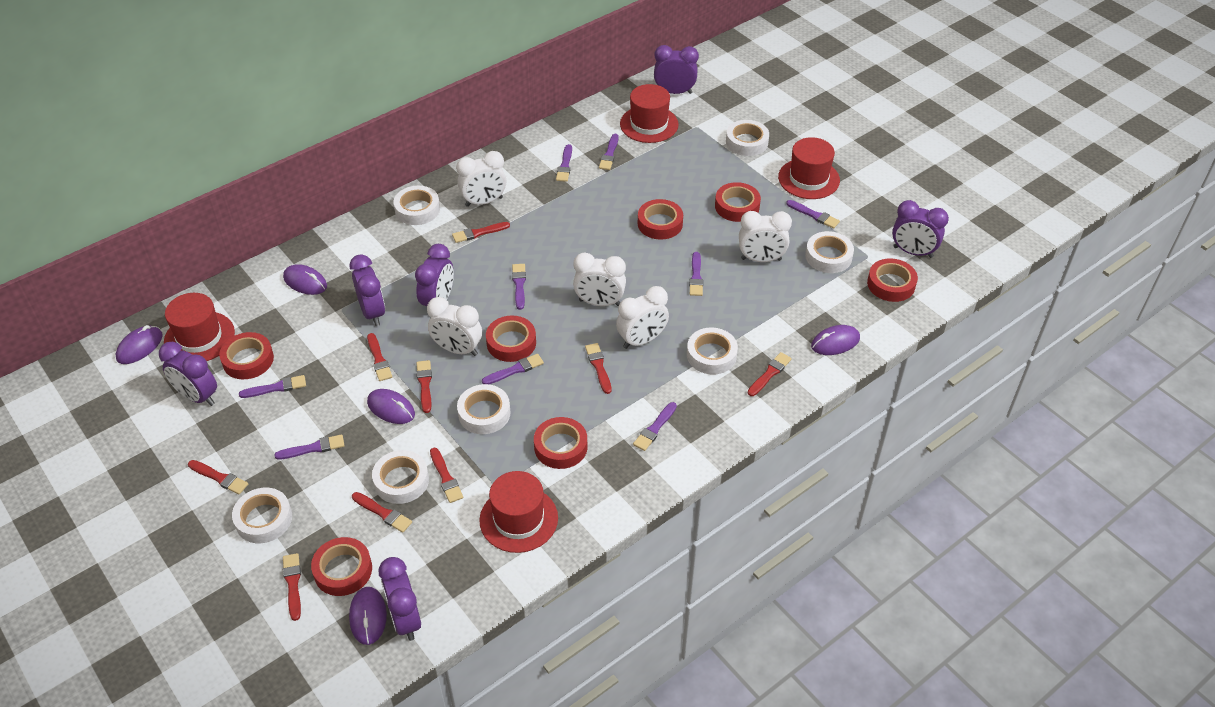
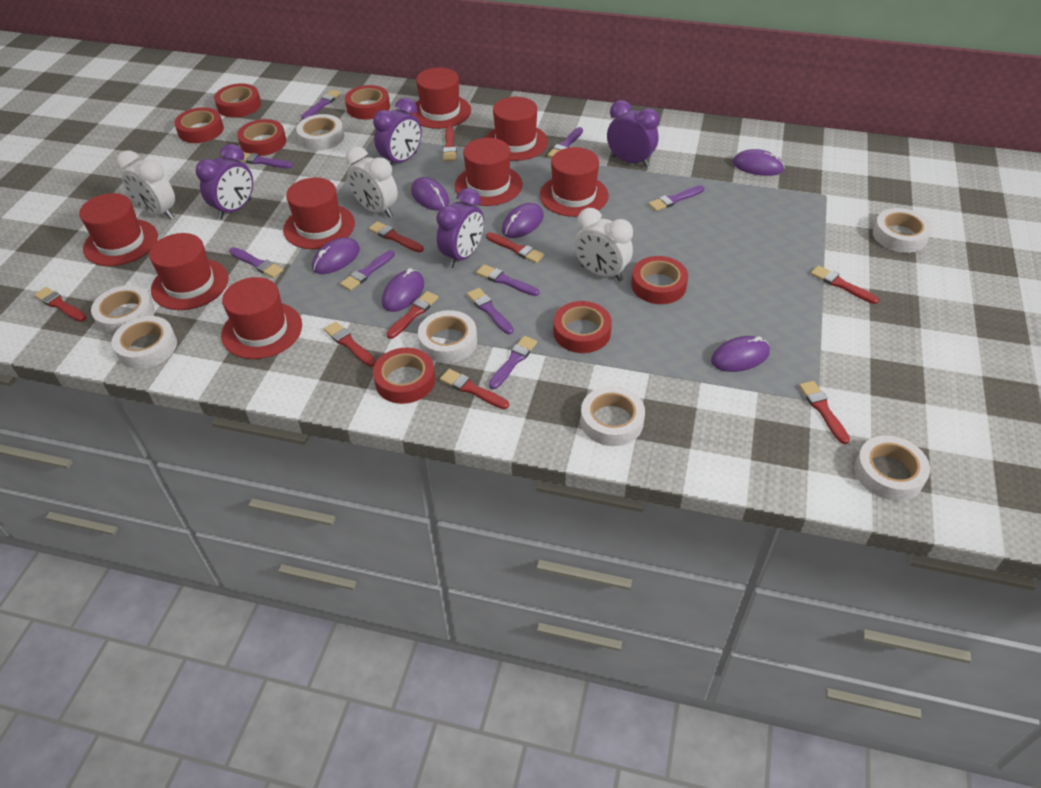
purple clock: 6 -> 4
purple mouse: 5 -> 6
red hat: 4 -> 8
white clock: 5 -> 3

